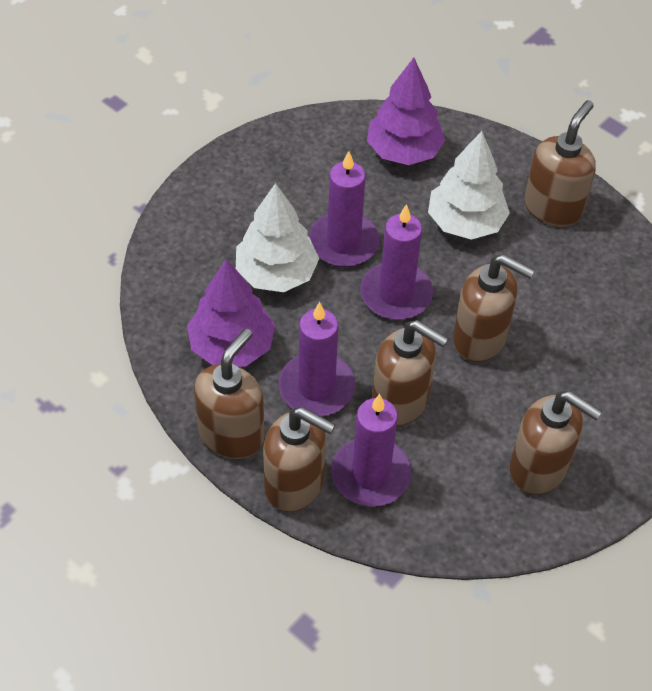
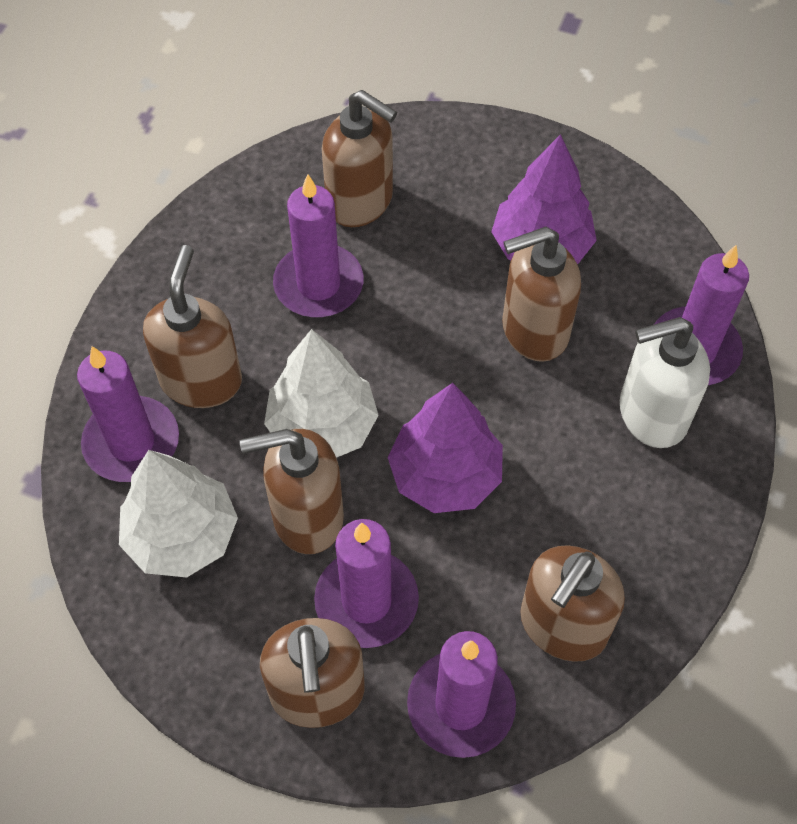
purple candle: 4 -> 5
white soap dispenser: 0 -> 1

